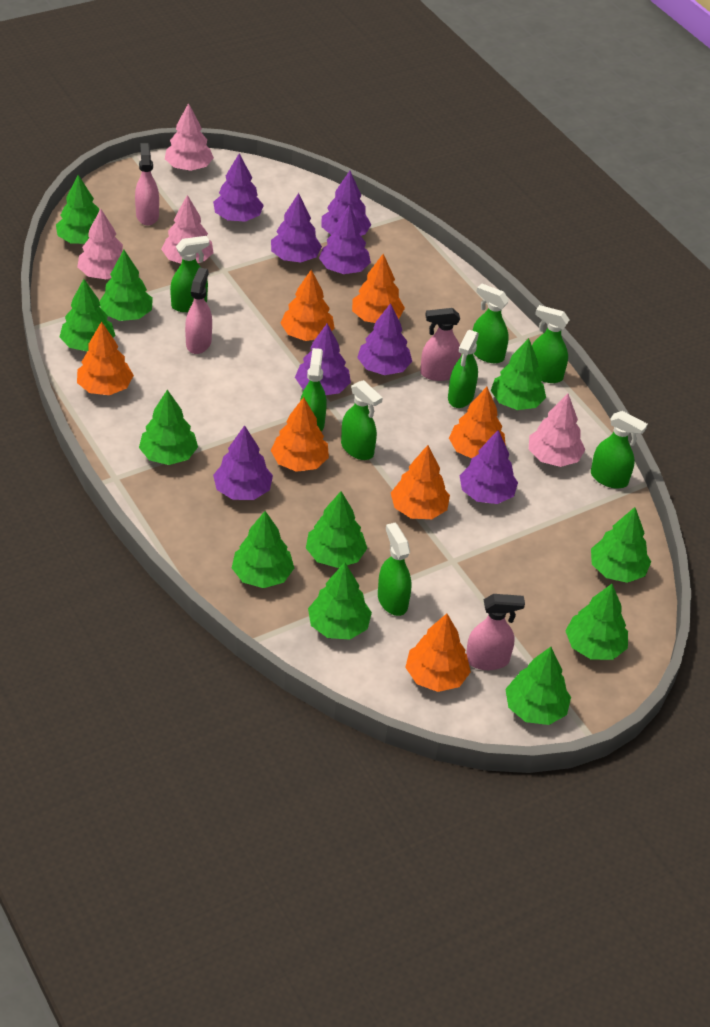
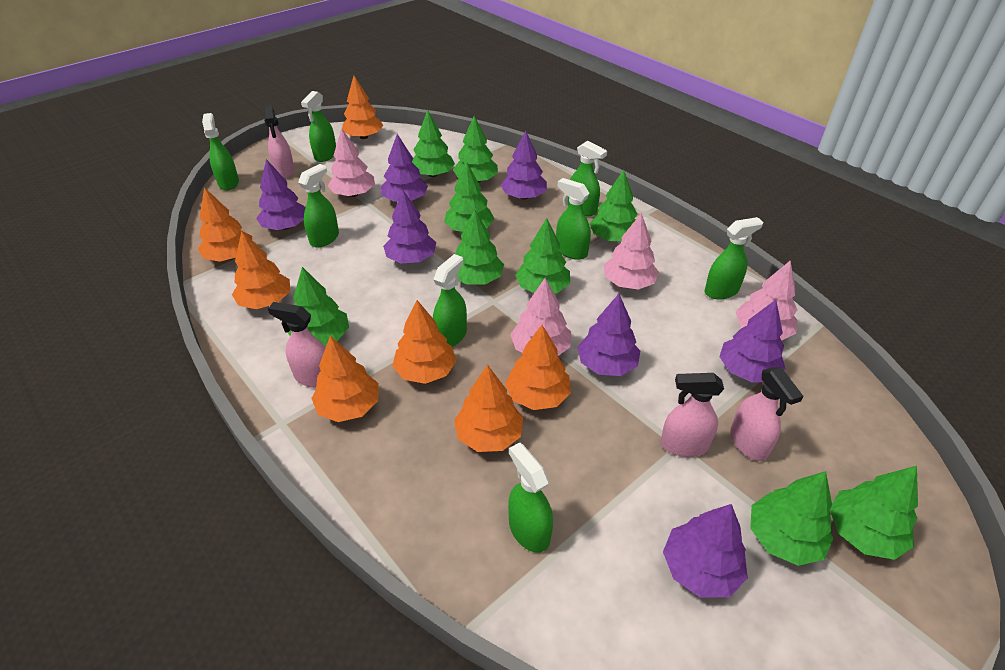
green tree: 11 -> 9
purple tree: 8 -> 7

